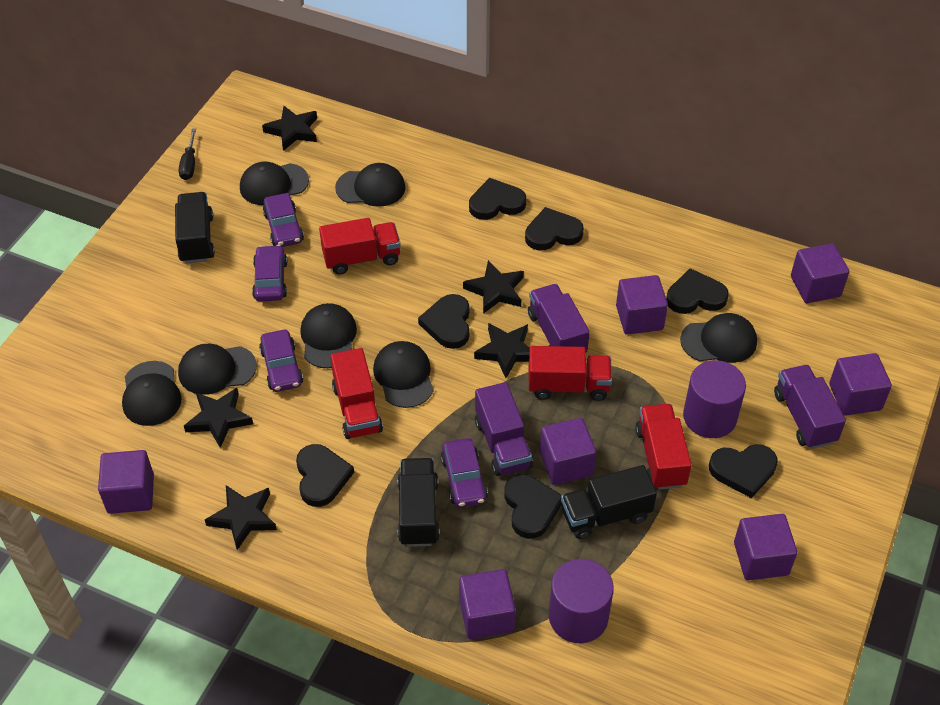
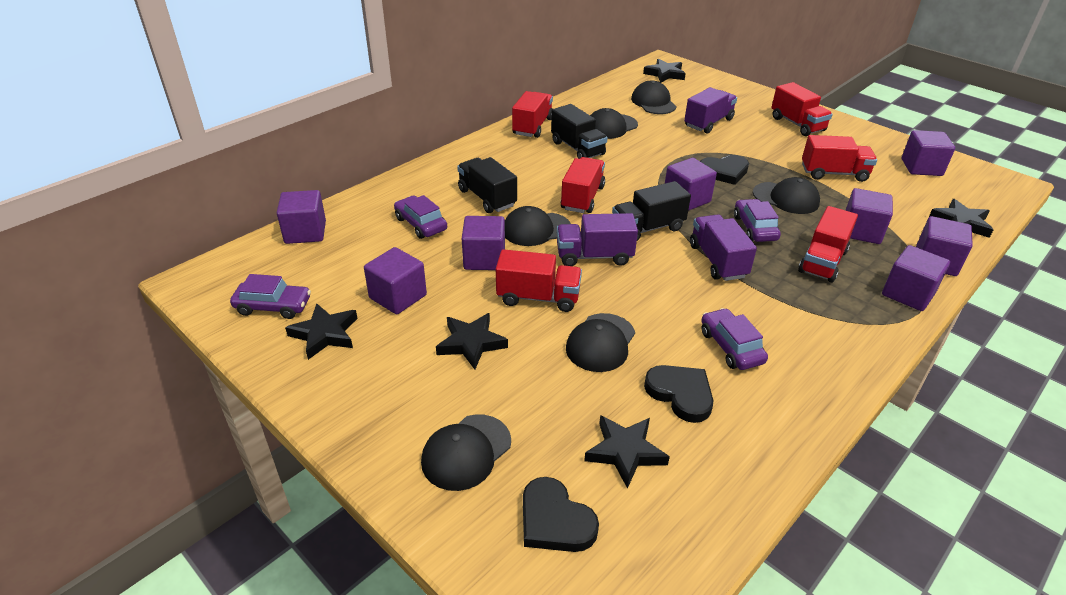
black cap: 7 -> 6
black heart: 7 -> 3
black screwdriver: 1 -> 0
purple cube: 7 -> 8
purple cylinder: 2 -> 0
red truck: 4 -> 6

